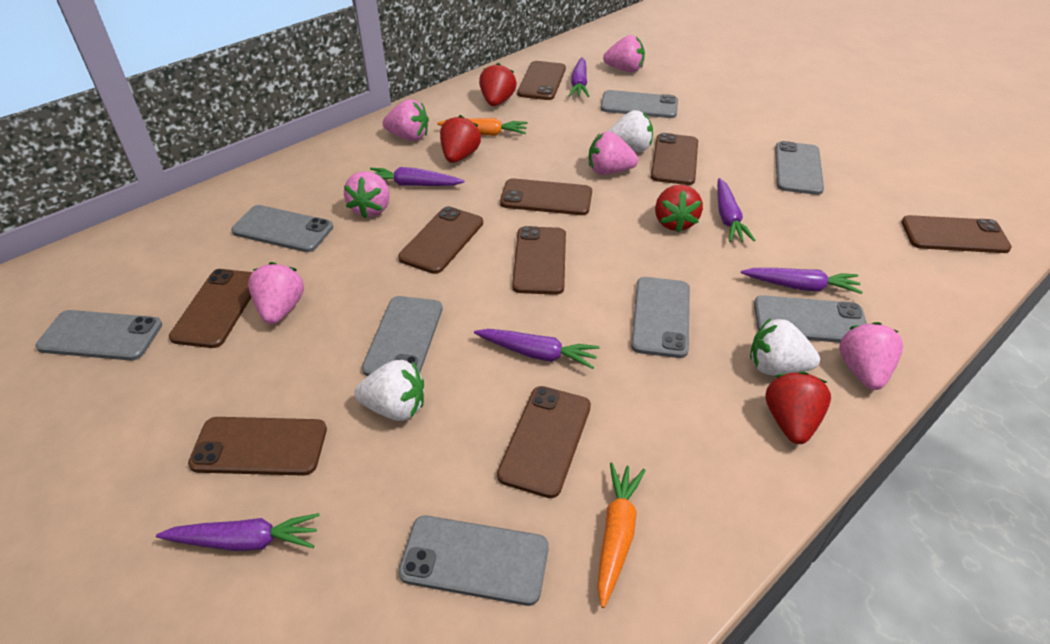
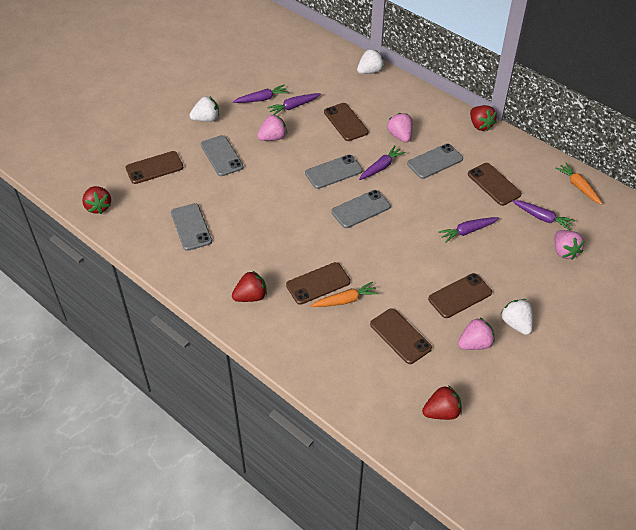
brown phone: 9 -> 6
grey phone: 8 -> 5
pink strawberry: 6 -> 4
purple carrot: 6 -> 5

